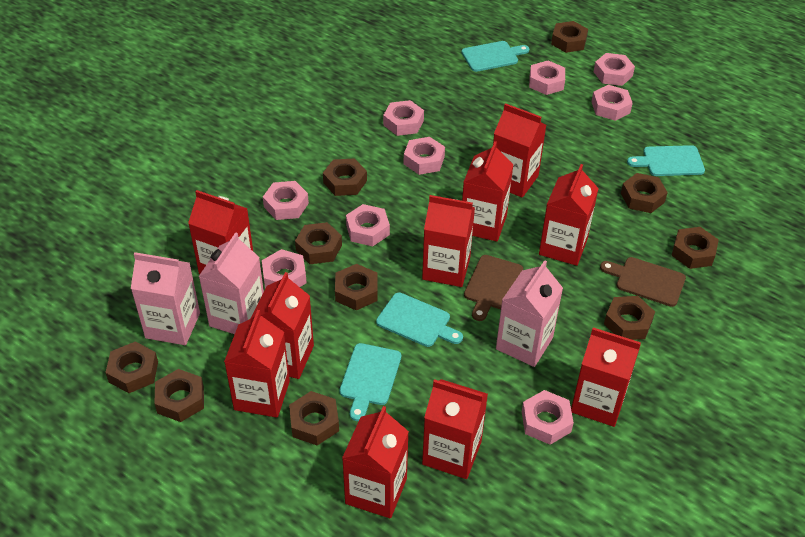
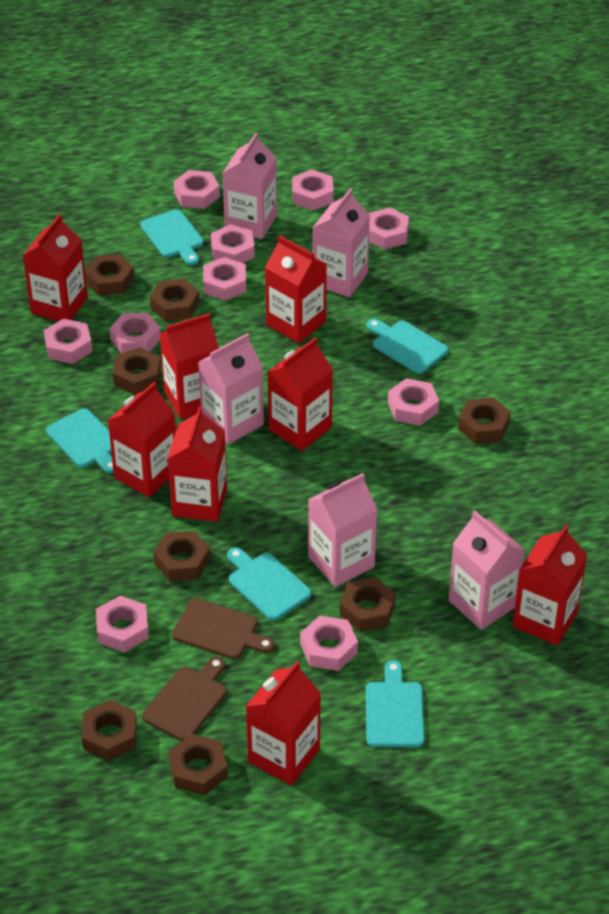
brown nut: 10 -> 8
pink carton: 3 -> 5
pink nut: 9 -> 10
red carton: 10 -> 8
turquoise cutting board: 4 -> 5

